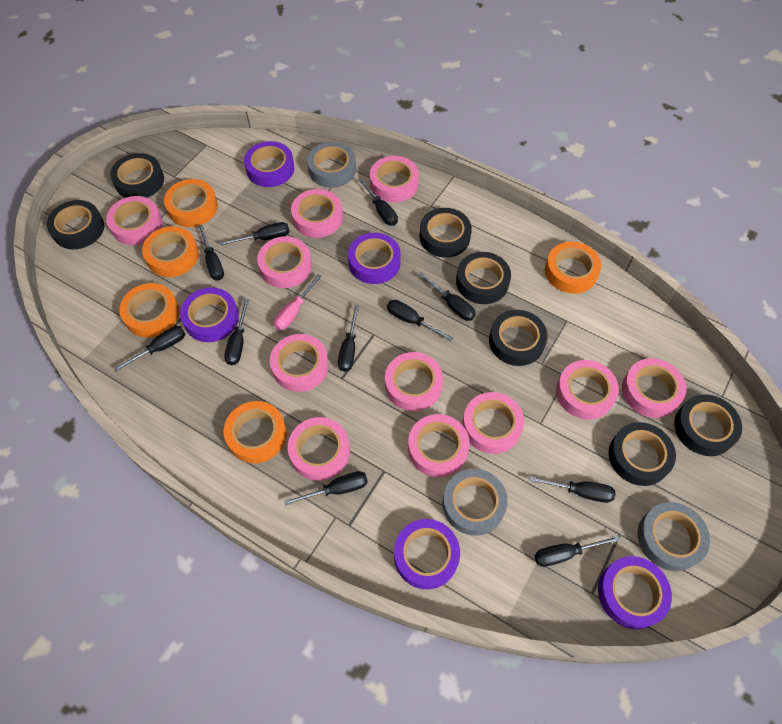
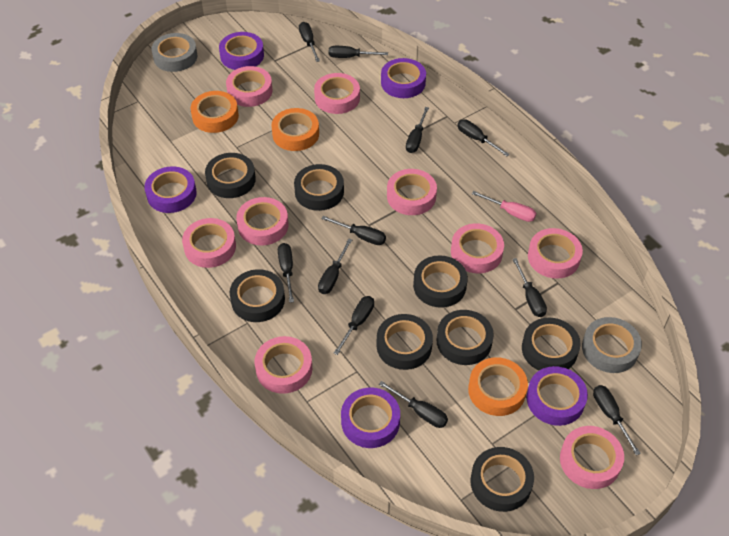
black tape: 7 -> 8
grey tape: 3 -> 2
orange tape: 5 -> 3
pink tape: 11 -> 9

